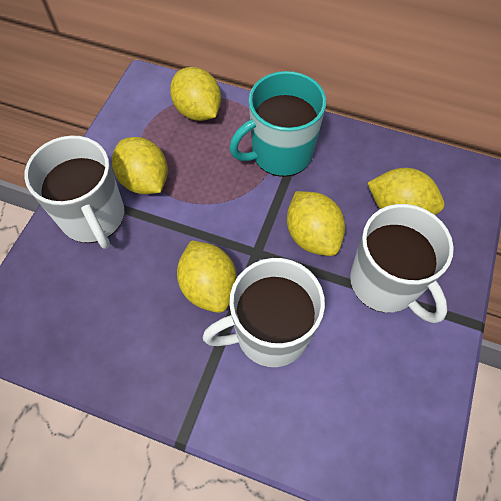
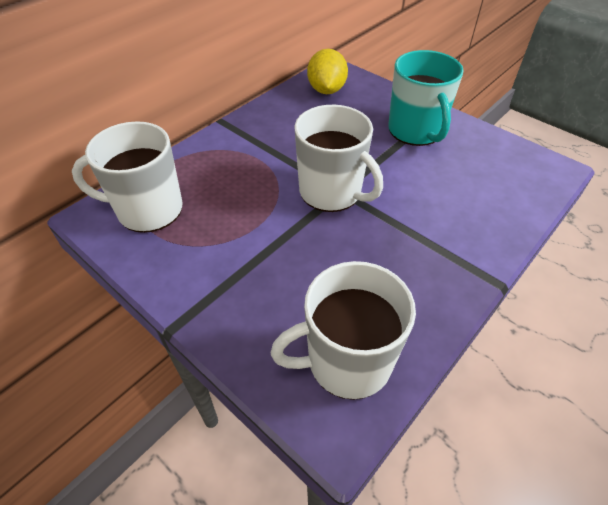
yellow lemon: 5 -> 1

